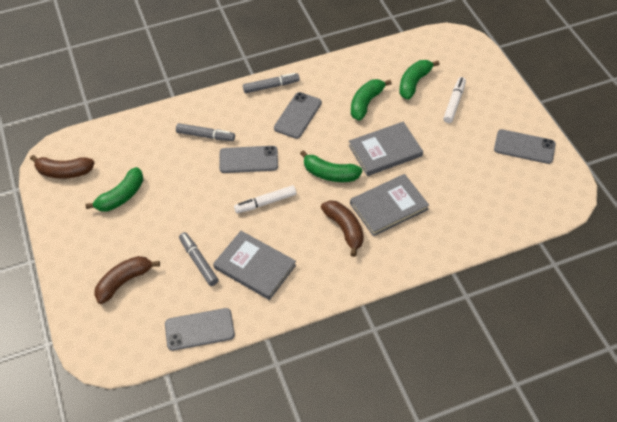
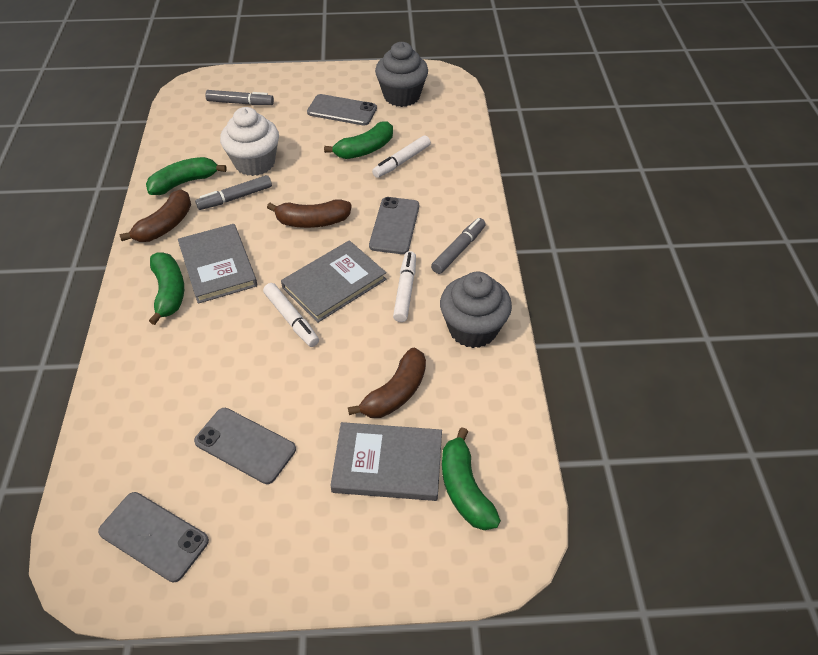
grey cupcake: 0 -> 2
white cupcake: 0 -> 1
white marker: 2 -> 3

